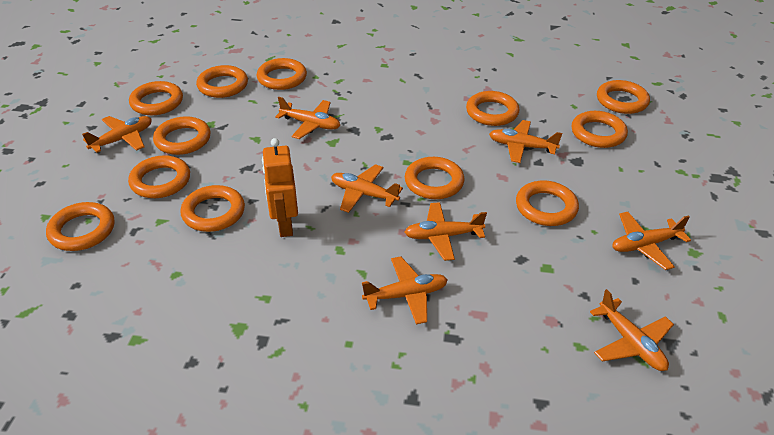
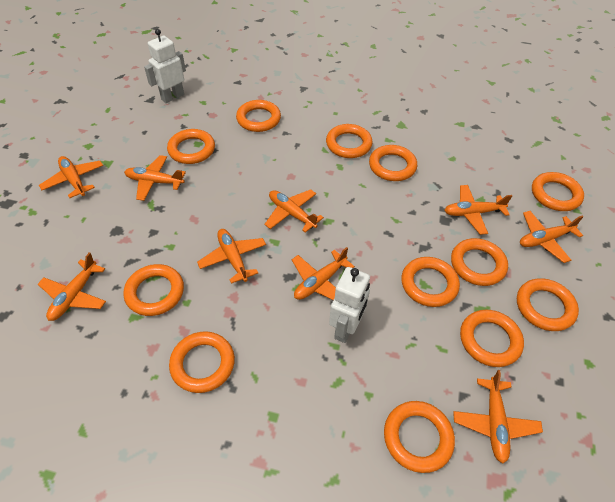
orange plane: 8 -> 9
orange robot: 1 -> 0
white robot: 0 -> 2

